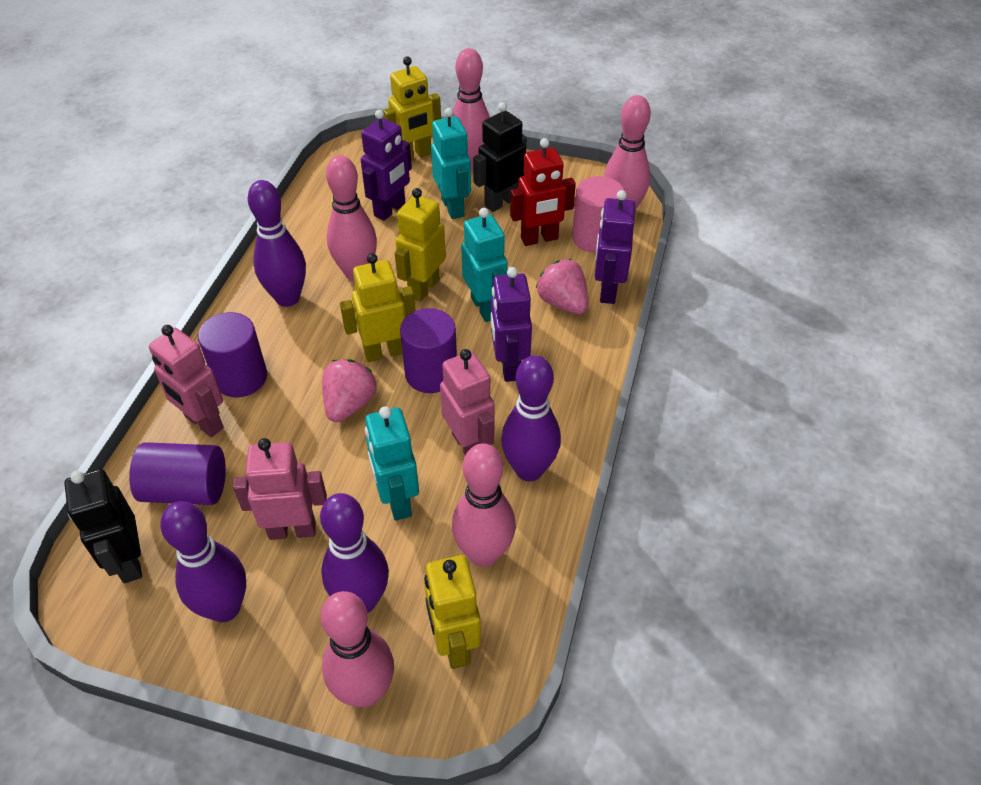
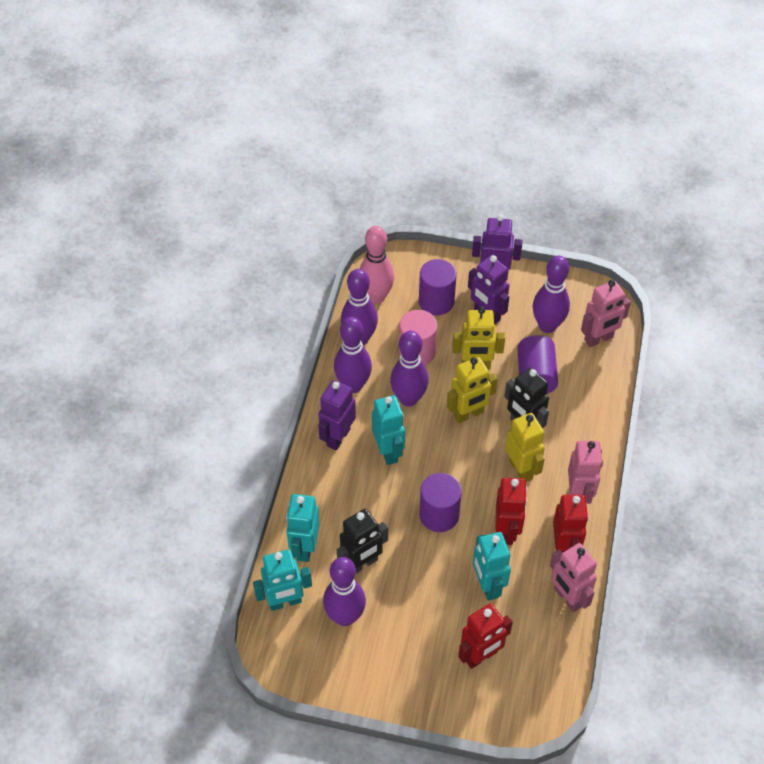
pink bowling pin: 5 -> 1
pink strawberry: 2 -> 0
purple bowling pin: 4 -> 5
red robot: 1 -> 3
turquoise robot: 3 -> 4
yellow robot: 4 -> 3

